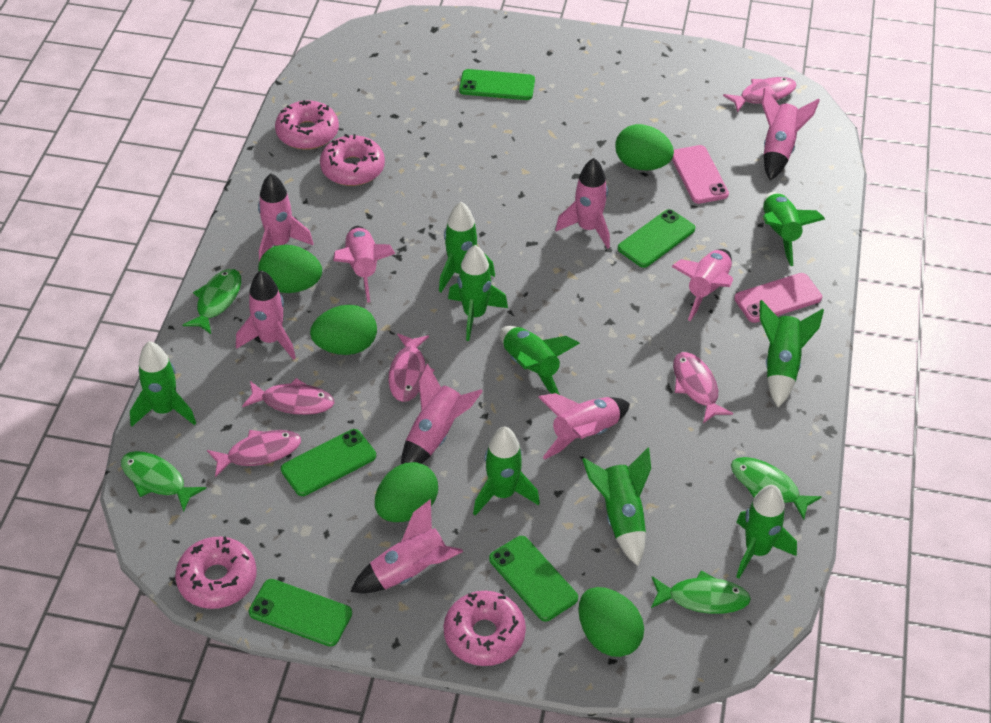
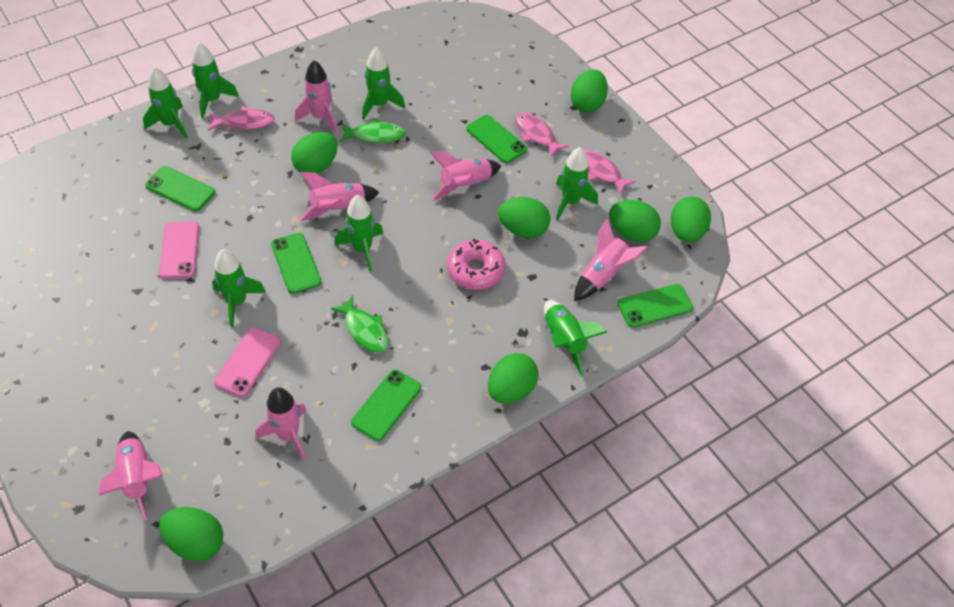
green egg: 5 -> 7
green fish: 4 -> 2
green rocket: 9 -> 7
pink donut: 4 -> 1
pink fish: 5 -> 3
pink rocket: 9 -> 6

